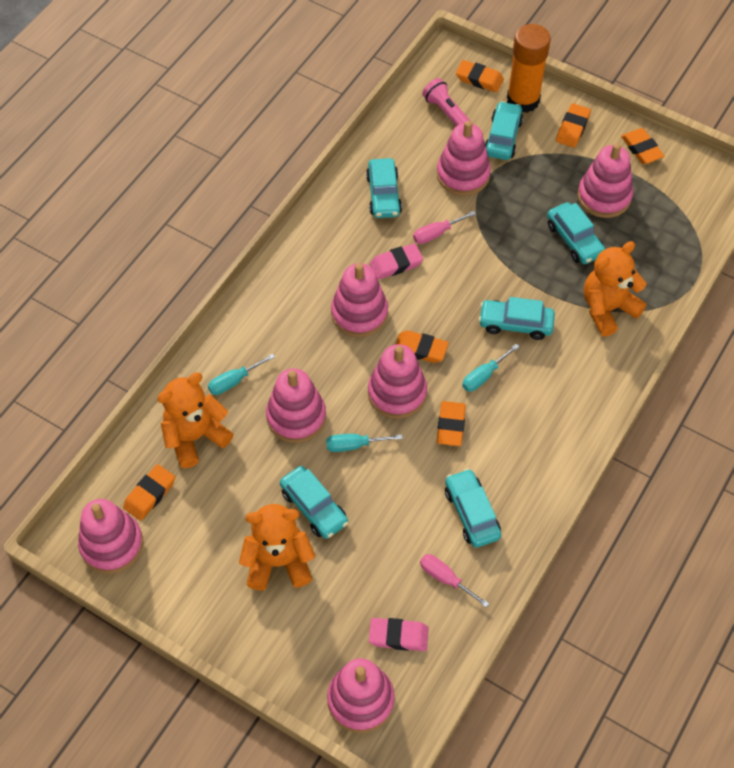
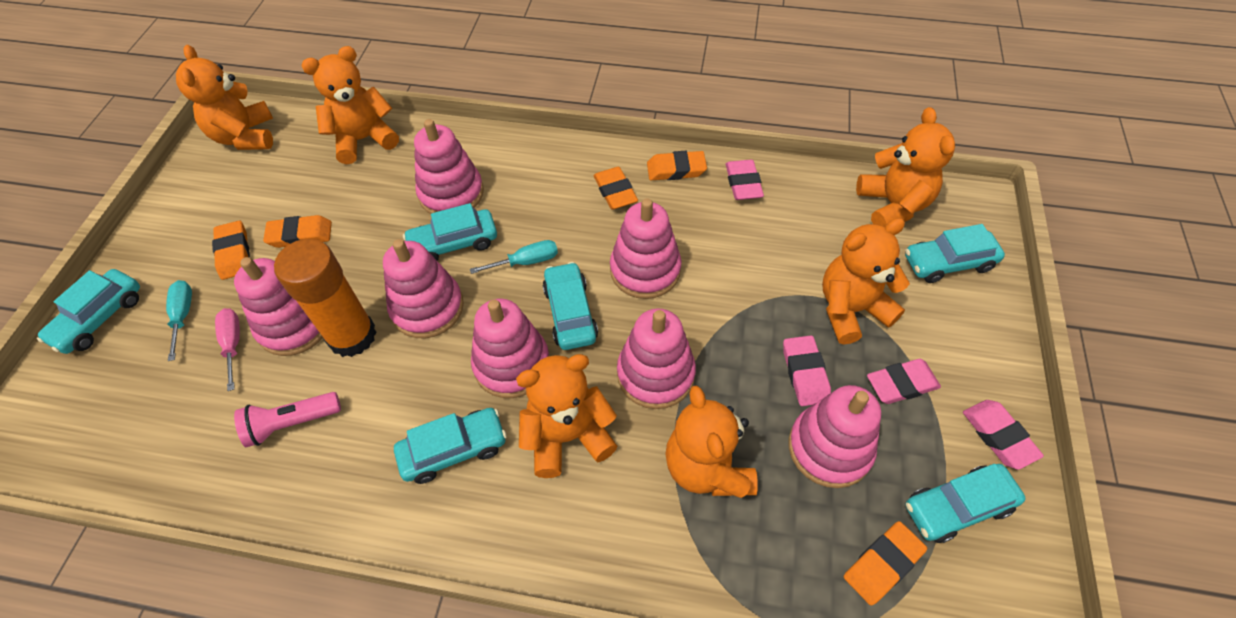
orange eraser: 6 -> 5
orange teddy bear: 3 -> 6
pink eraser: 2 -> 4
pink screwdriver: 2 -> 1
turquoise screwdriver: 3 -> 2

